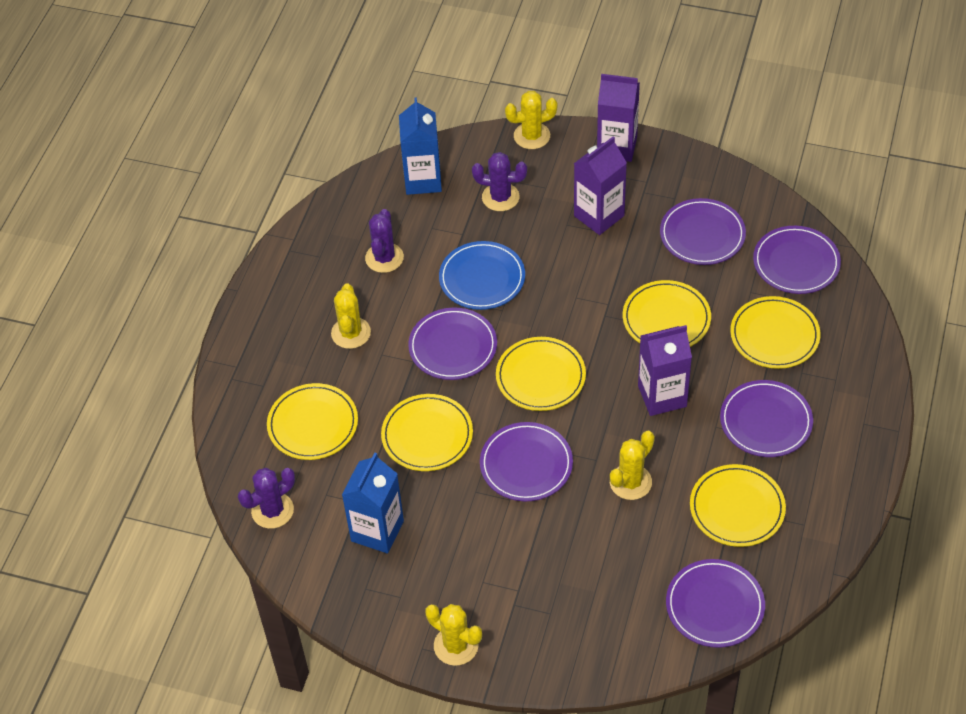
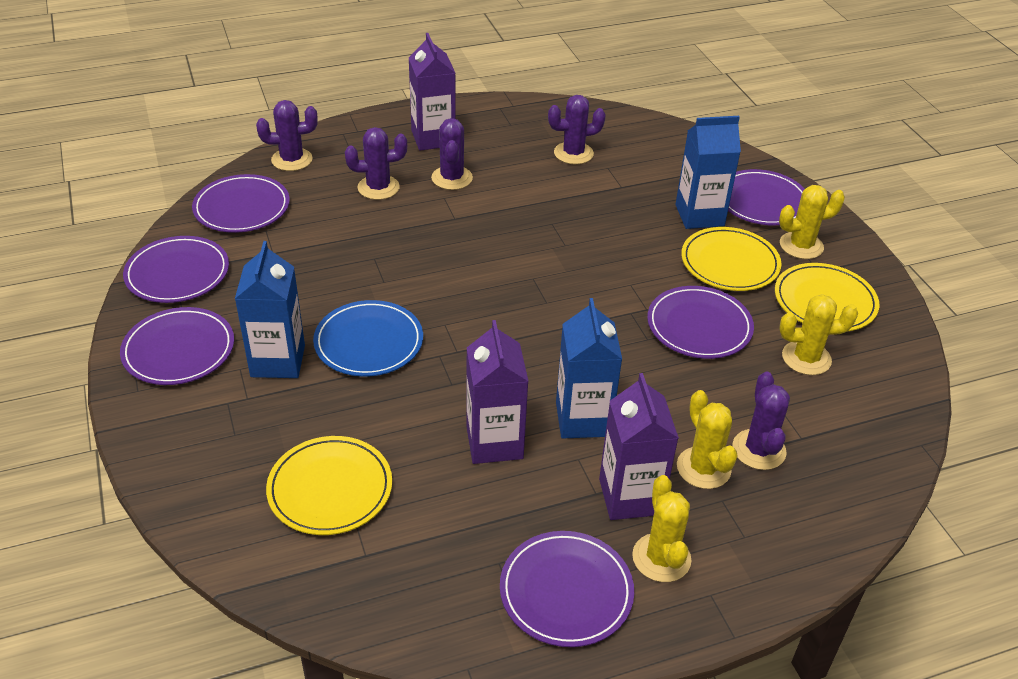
blue carton: 2 -> 3
purple cactus: 3 -> 5
yellow plate: 6 -> 3

